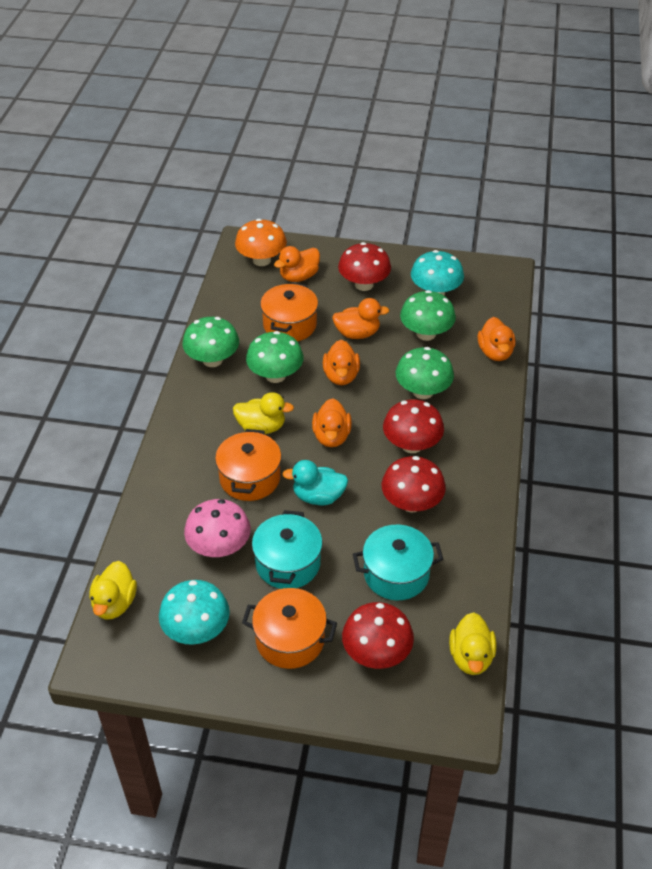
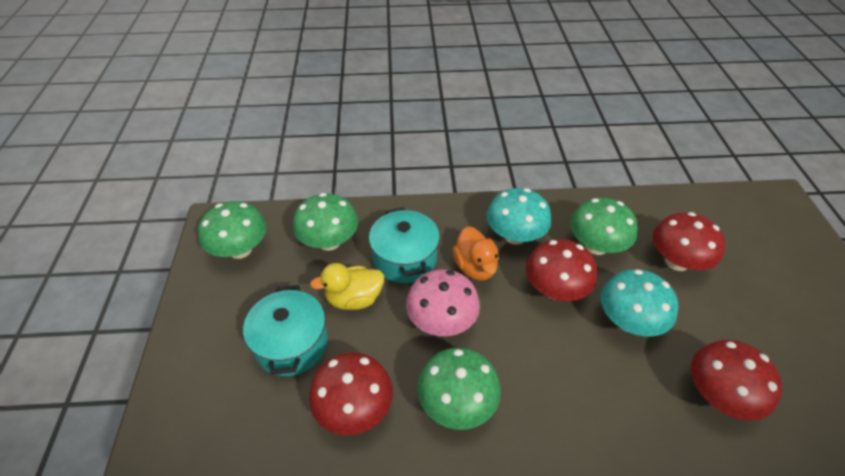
orange duck: 5 -> 1
orange mushroom: 1 -> 0
orange pot: 3 -> 0
turquoise duck: 1 -> 0
yellow duck: 3 -> 1

